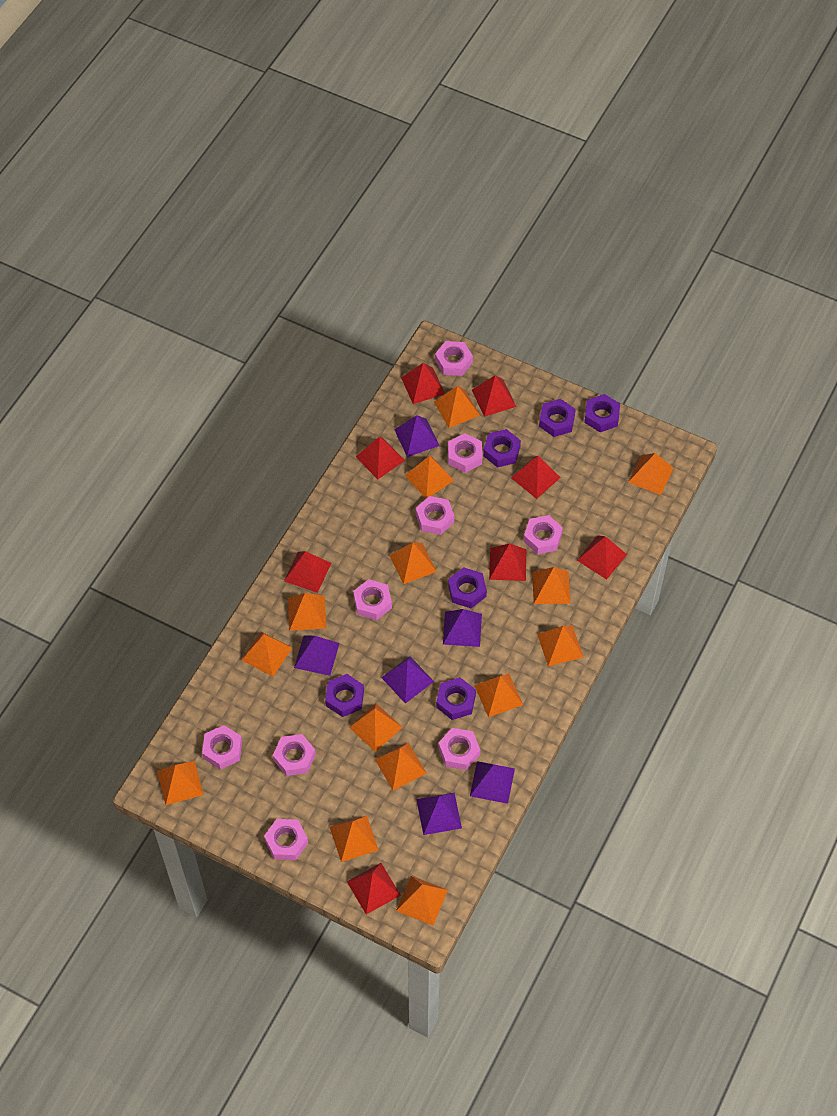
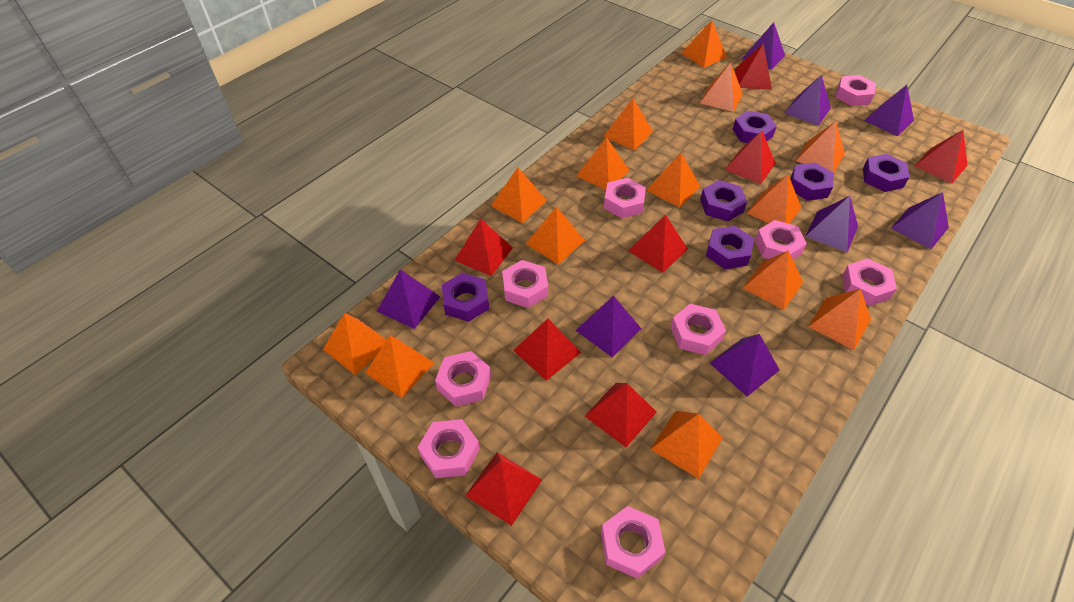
purple pyramid: 6 -> 8

